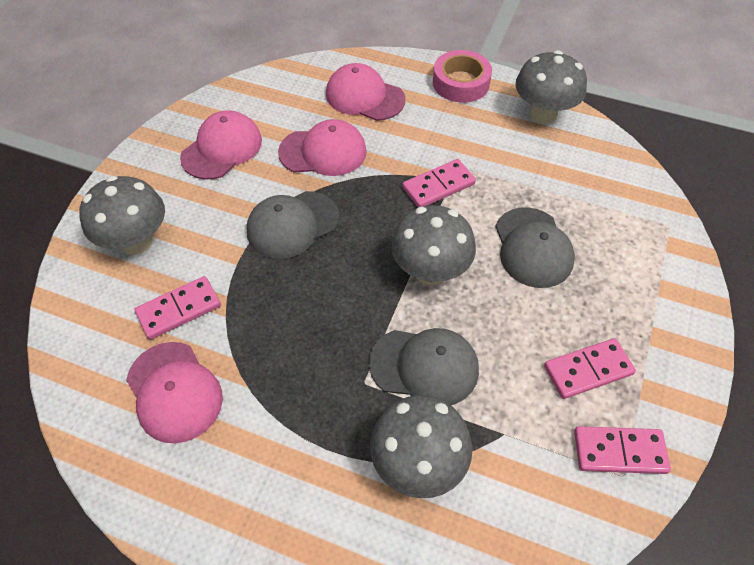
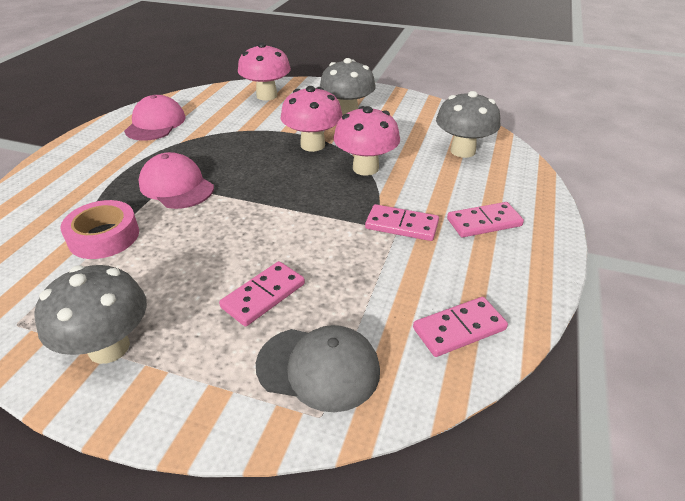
grey cap: 3 -> 1
grey mushroom: 4 -> 3
pink cap: 4 -> 2
pink mushroom: 0 -> 3

